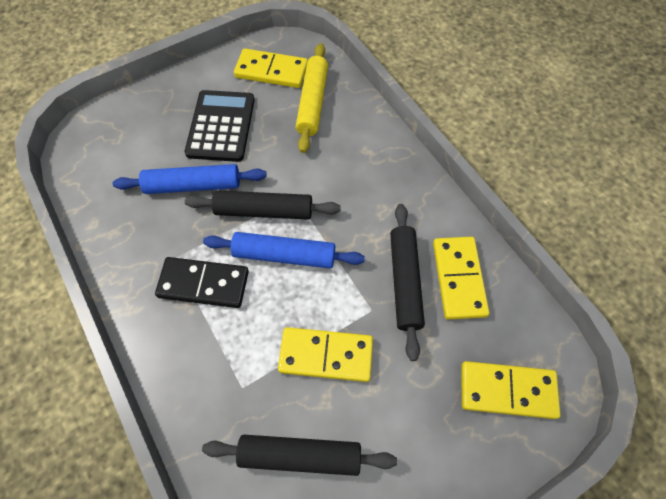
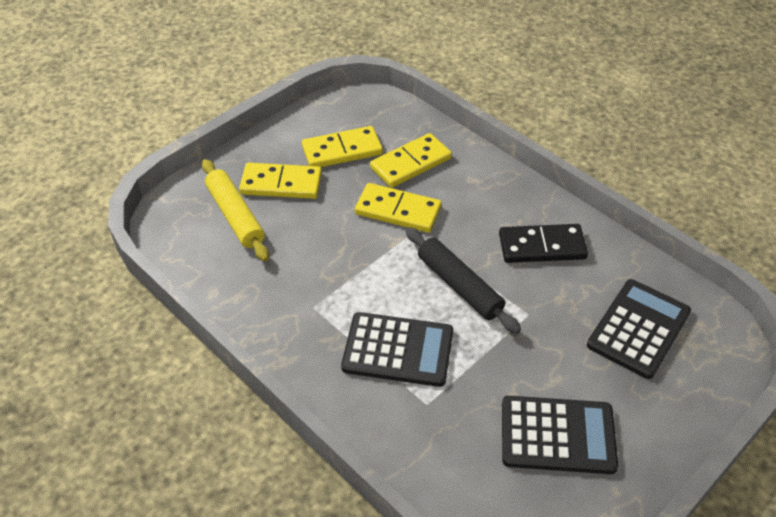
black calculator: 1 -> 3
black rolling pin: 3 -> 1
blue rolling pin: 2 -> 0

